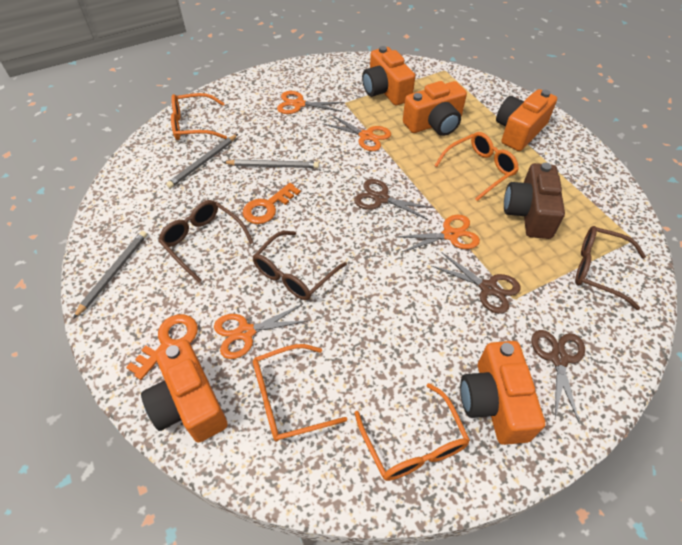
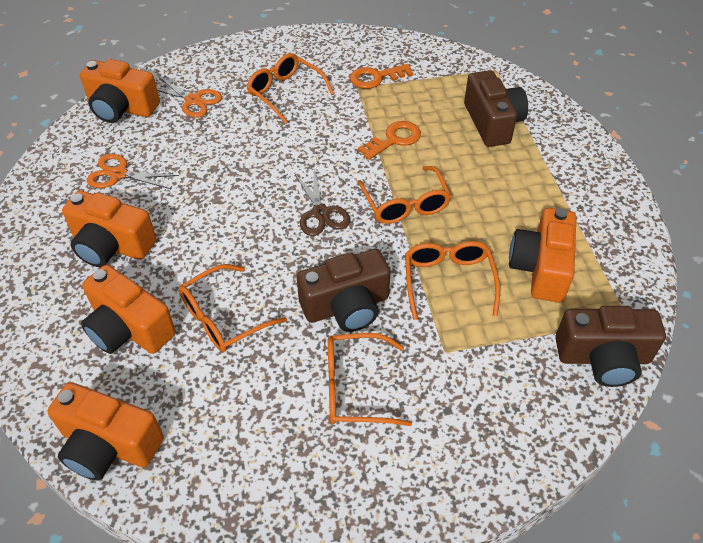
brown camera: 1 -> 3
brown glasses: 3 -> 0
brown scissors: 3 -> 1
grey pencil: 3 -> 0
orange glasses: 4 -> 5
orange scissors: 4 -> 2

